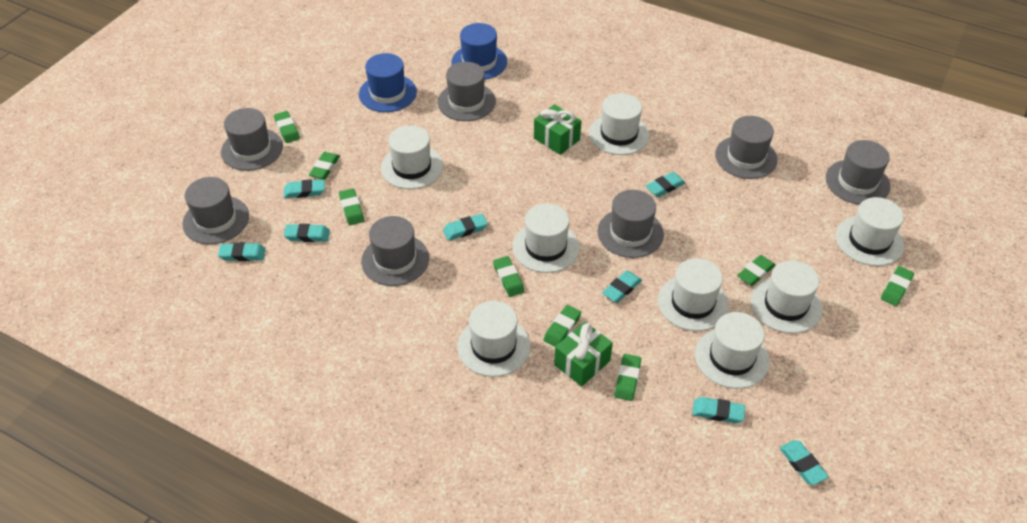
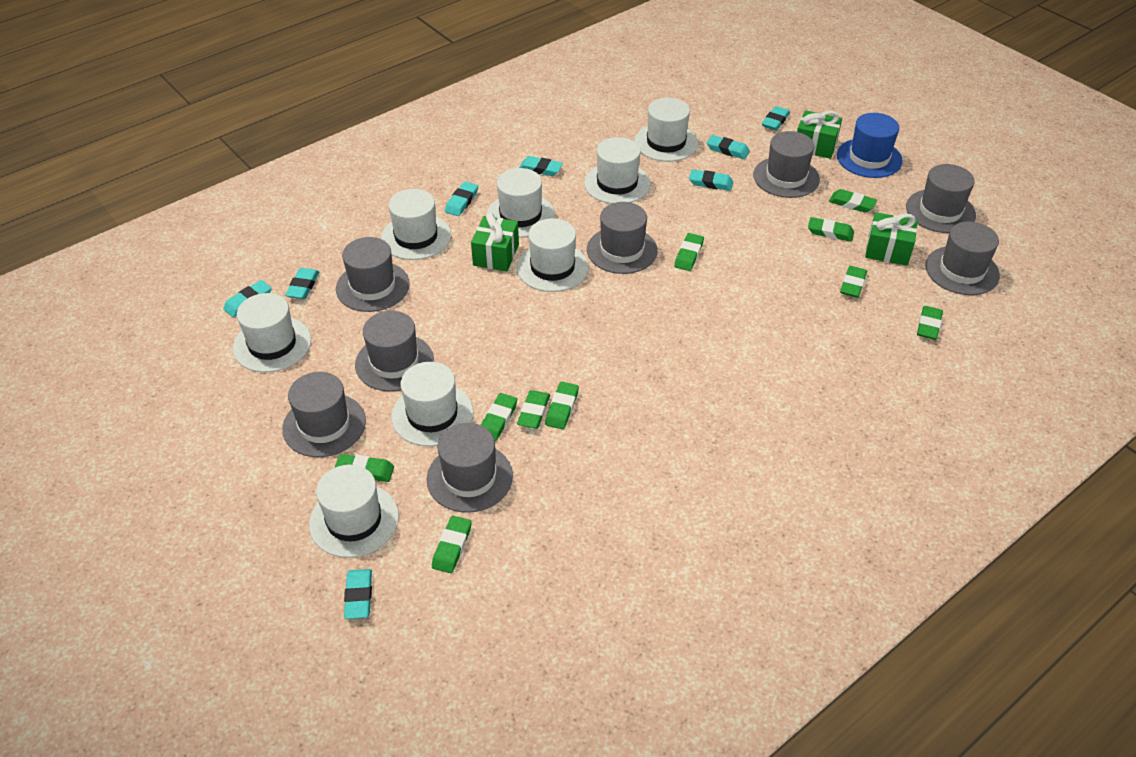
blue hat: 2 -> 1
green eraser: 8 -> 10
green gift: 2 -> 3
grey hat: 7 -> 8

